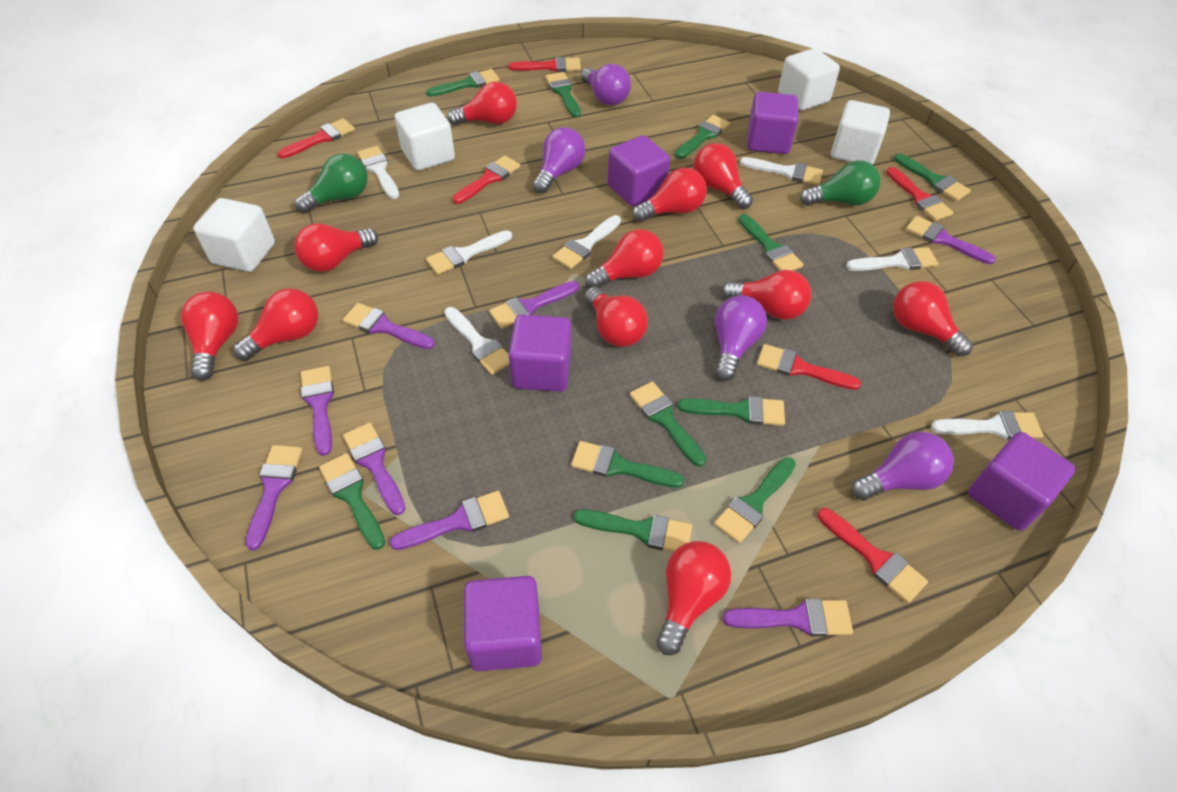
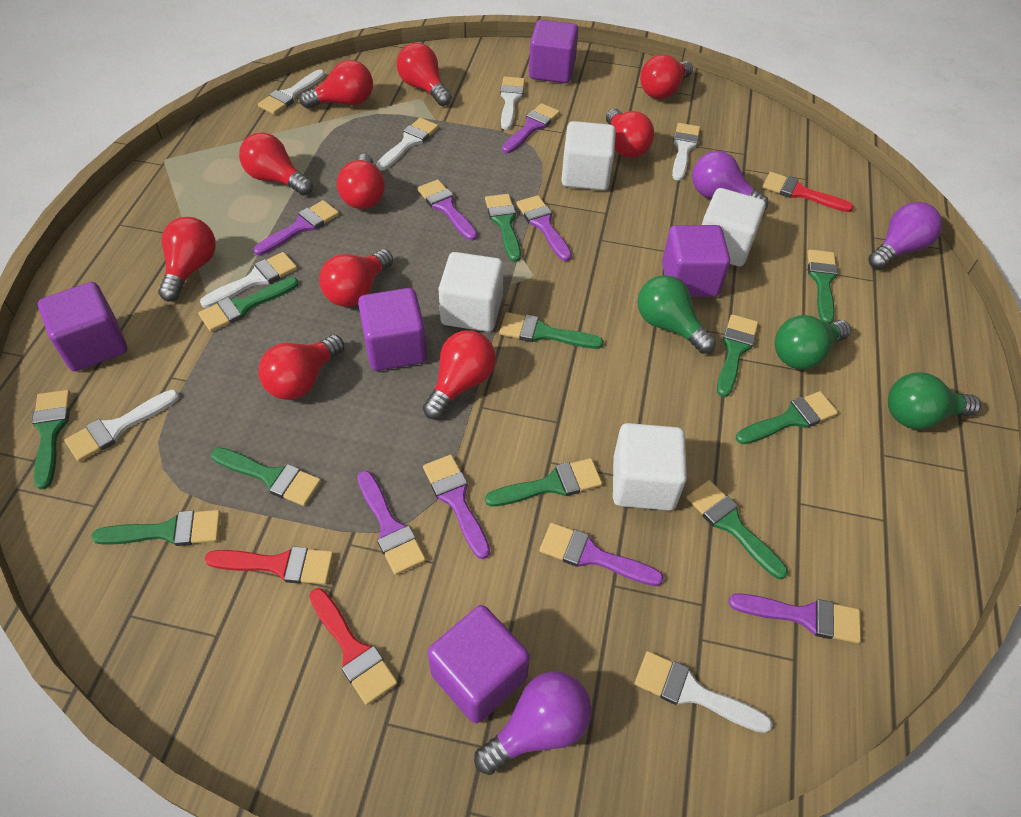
green light bulb: 2 -> 3
purple light bulb: 4 -> 3
red brush: 6 -> 3
red light bulb: 11 -> 10

